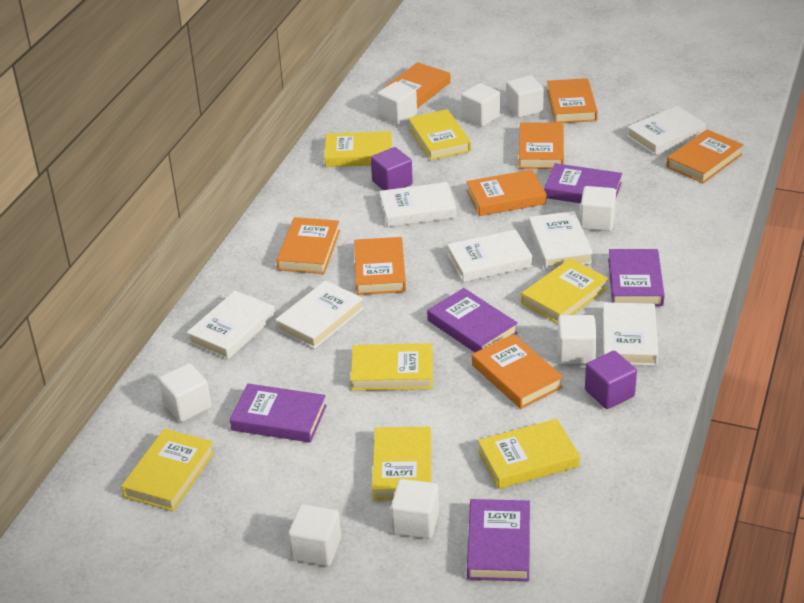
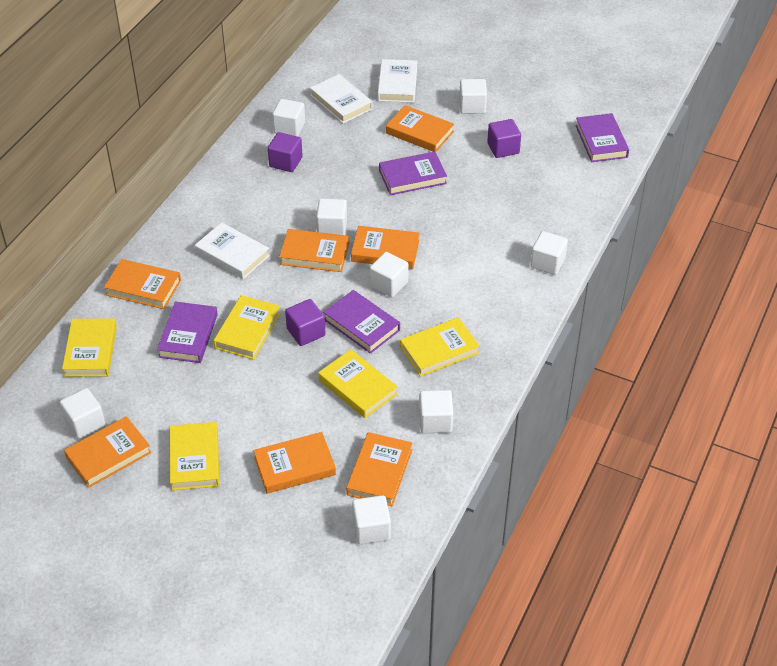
orange book: 8 -> 7
purple book: 5 -> 4
purple cube: 2 -> 3
white book: 7 -> 3
yellow book: 7 -> 5

